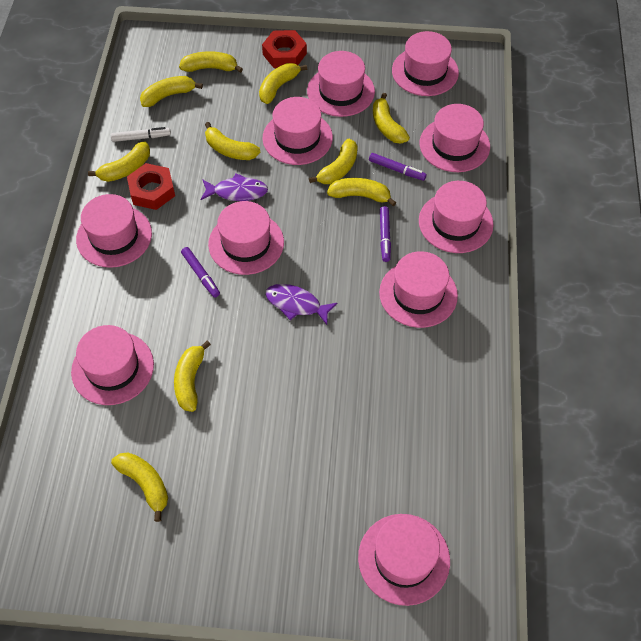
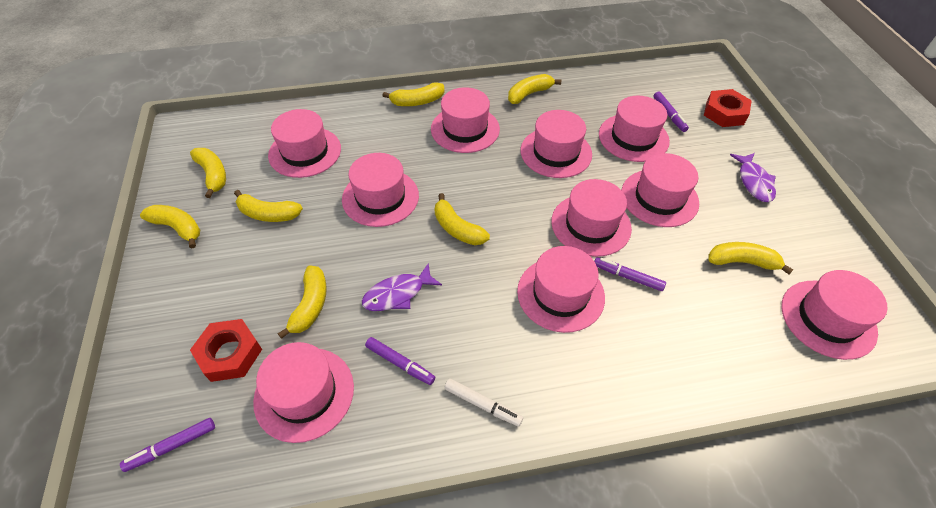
purple marker: 3 -> 4
yellow banana: 10 -> 8

